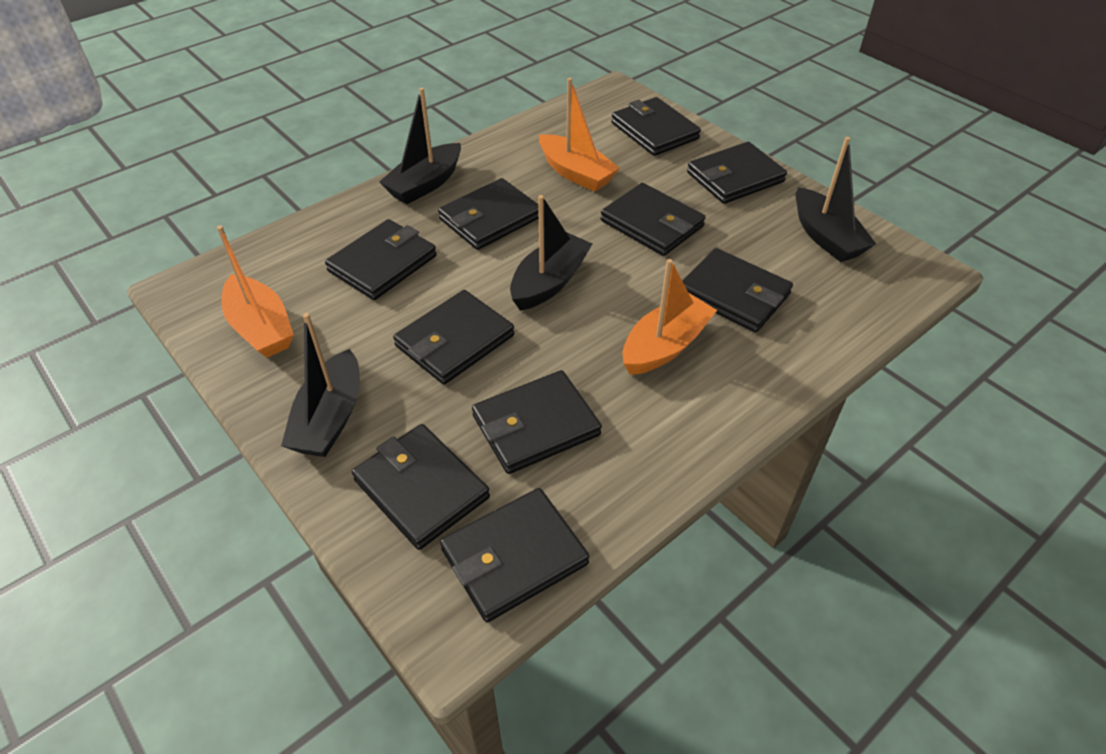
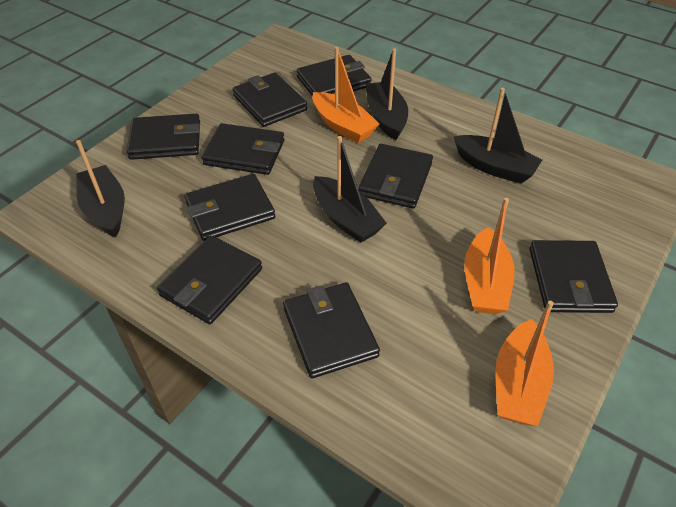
black wallet: 10 -> 9

